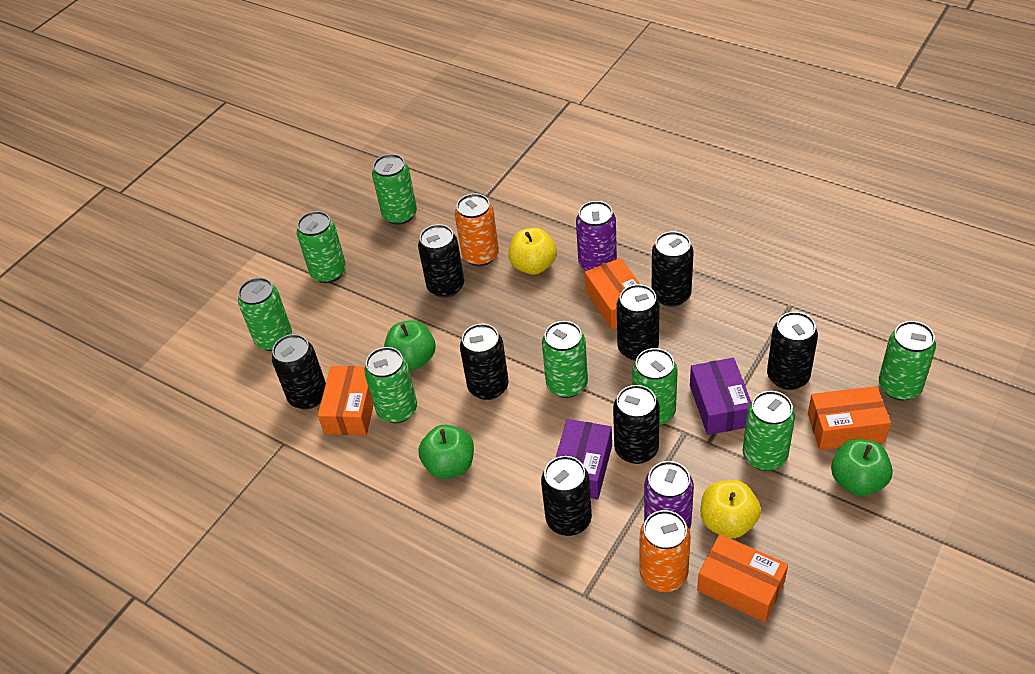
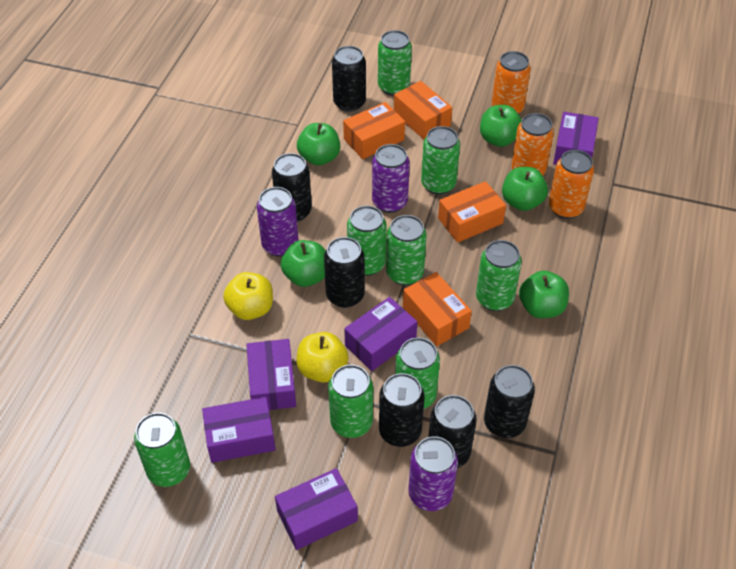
black can: 8 -> 6
green apple: 3 -> 5
orange can: 2 -> 3
purple box: 2 -> 5
purple can: 2 -> 3

